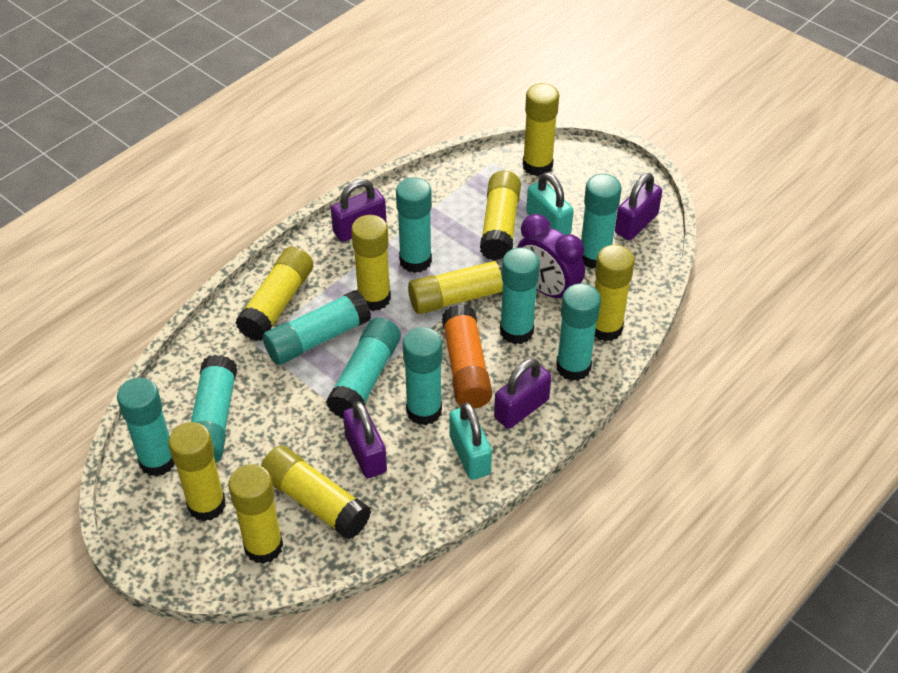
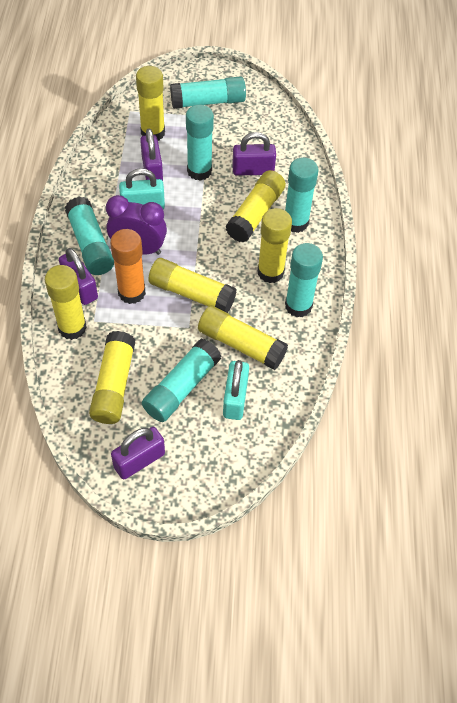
turquoise glue stick: 9 -> 6
yellow glue stick: 9 -> 7

